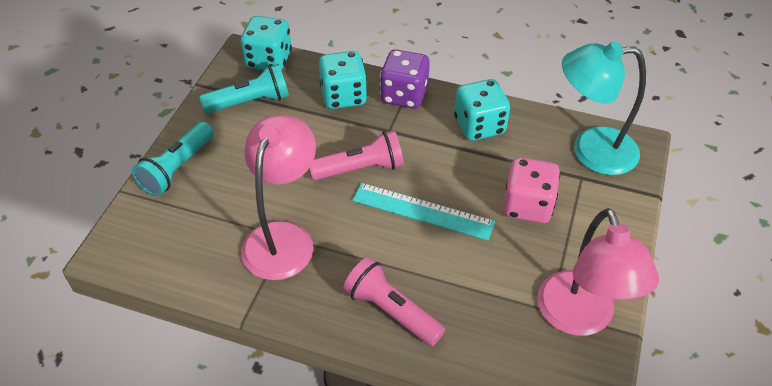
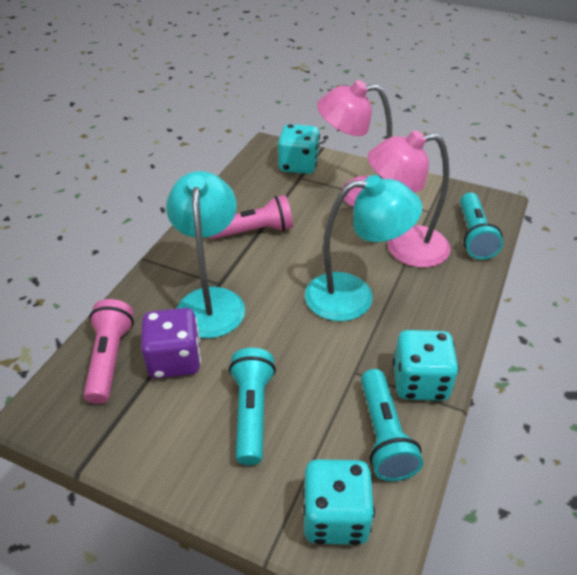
pink dice: 1 -> 0
turquoise flashlight: 2 -> 3
turquoise lamp: 1 -> 2
turquoise ruler: 1 -> 0

